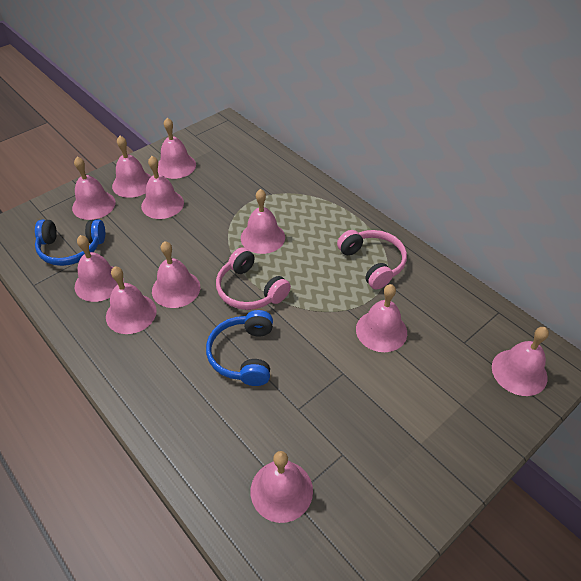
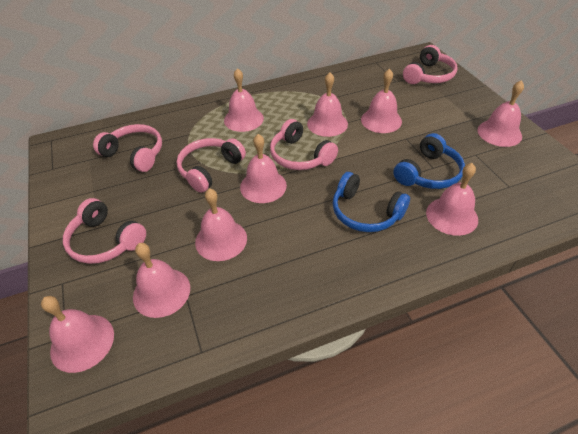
pink bell: 11 -> 9
pink headphones: 2 -> 5

